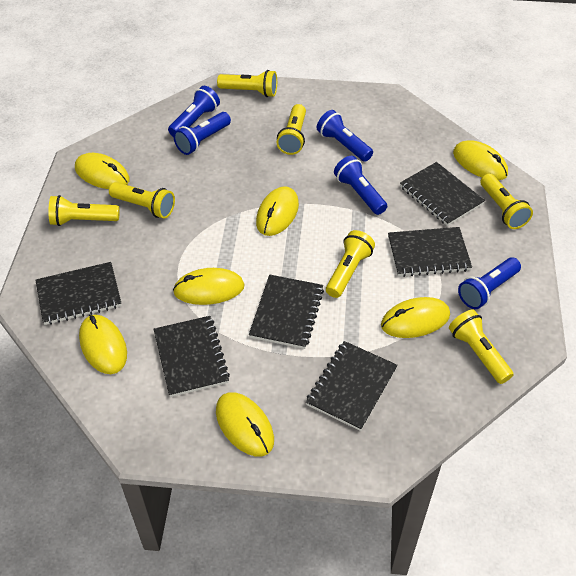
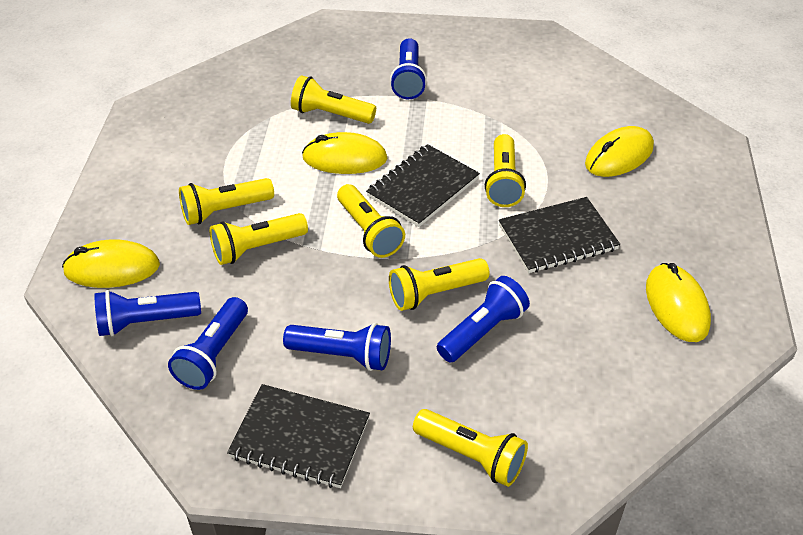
black notebook: 6 -> 3
yellow mouse: 7 -> 4

